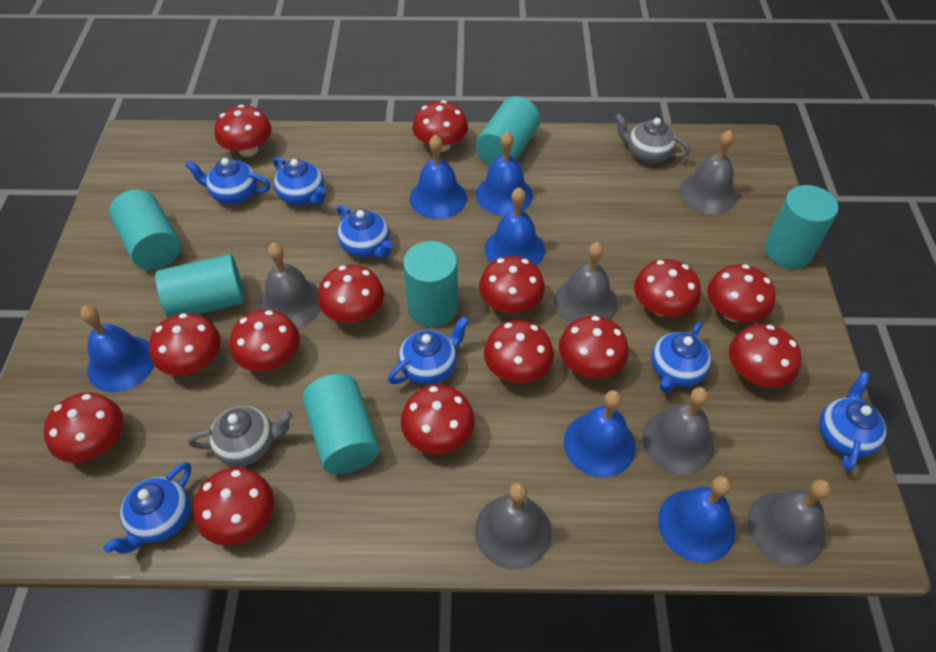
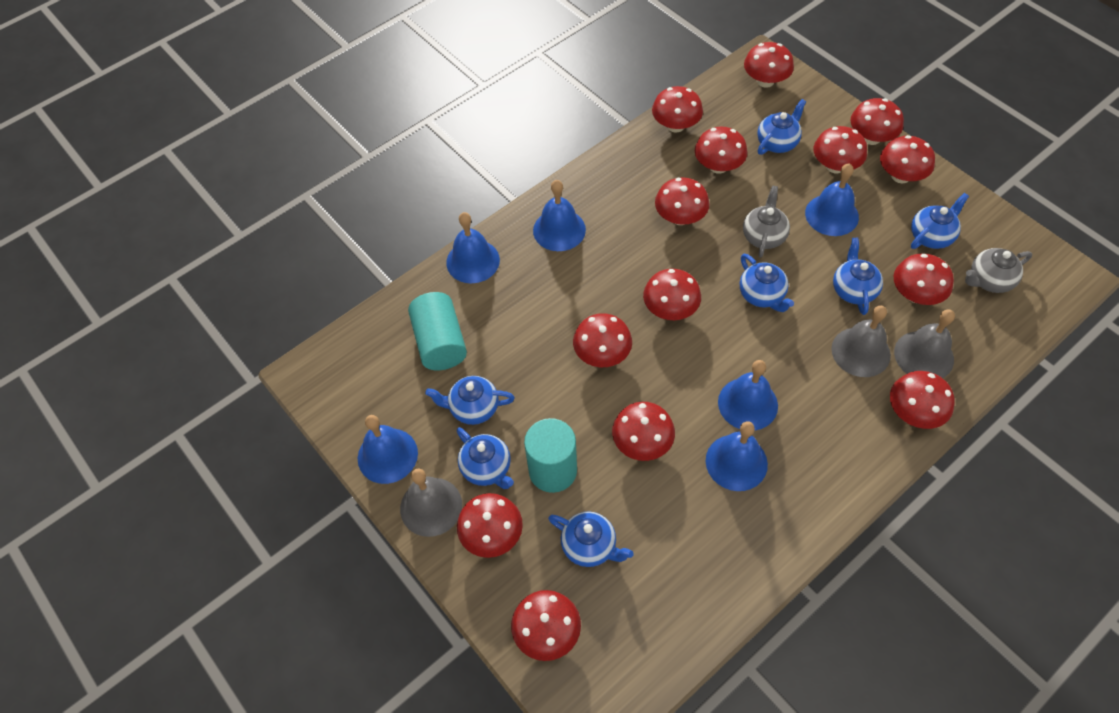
grey bell: 6 -> 3
turquoise cylinder: 6 -> 2

